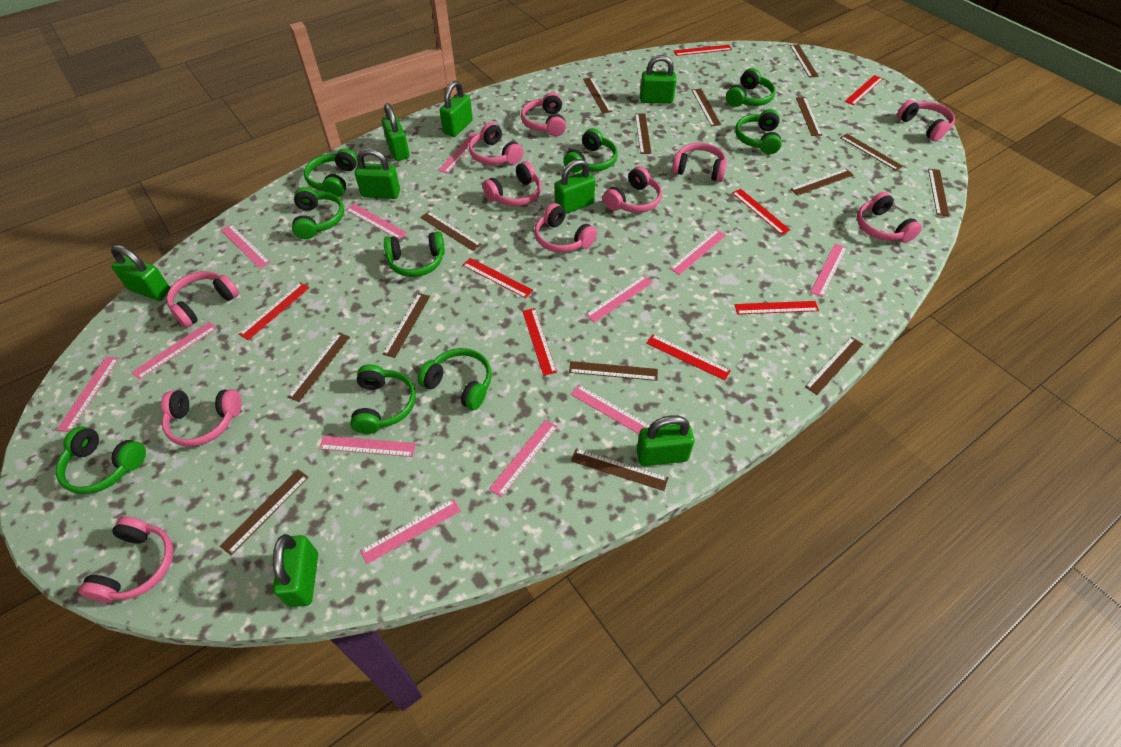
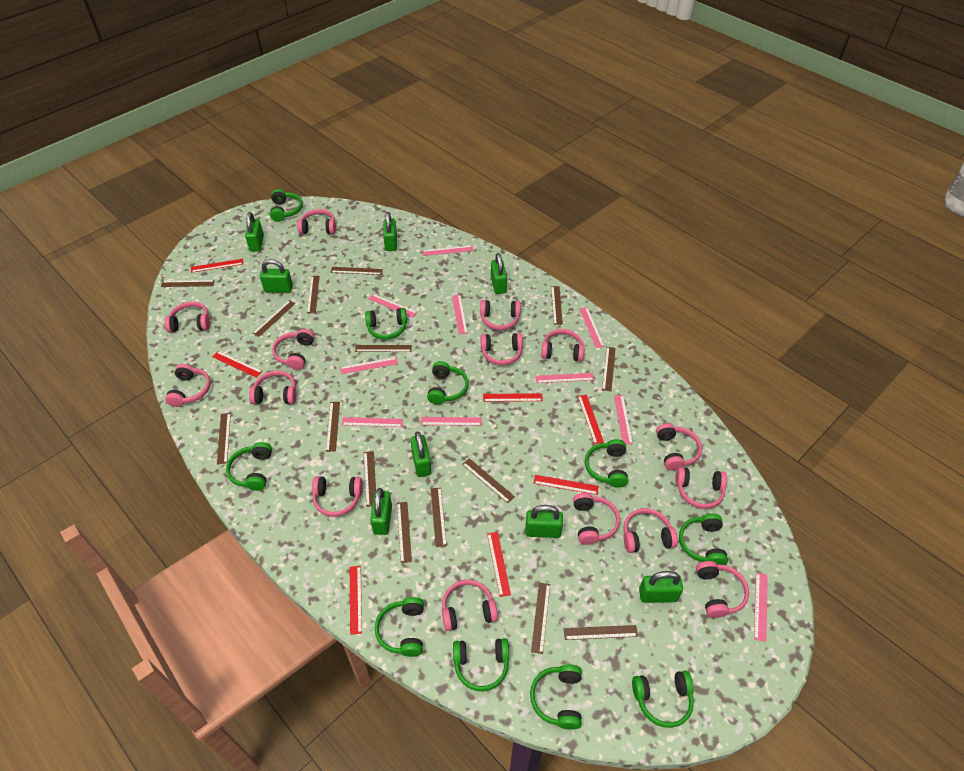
green headphones: 9 -> 10
pink headphones: 11 -> 15
pink ruler: 12 -> 10
red ruler: 8 -> 7

